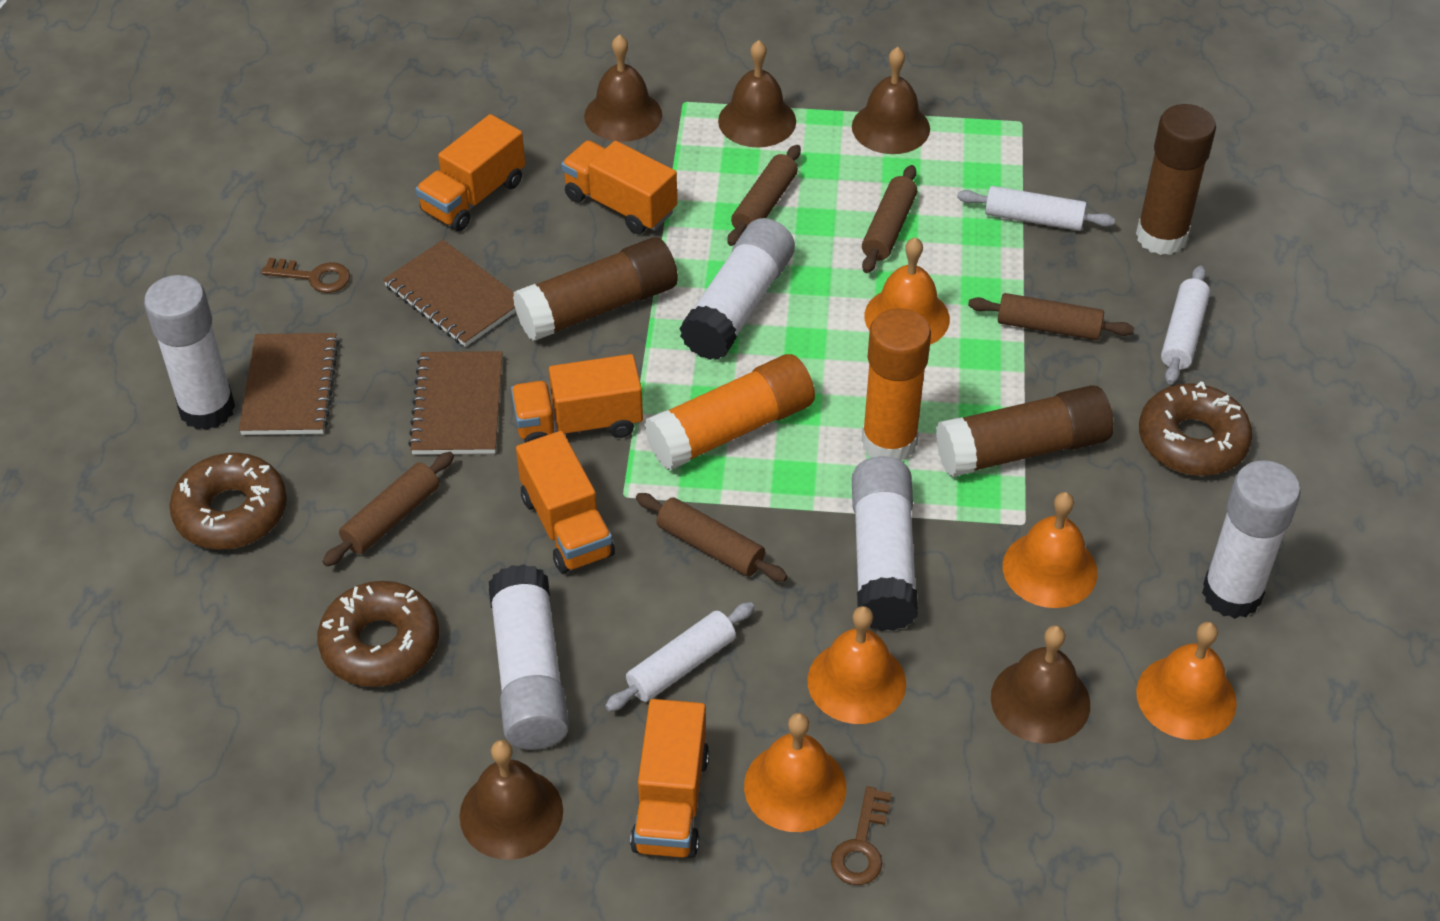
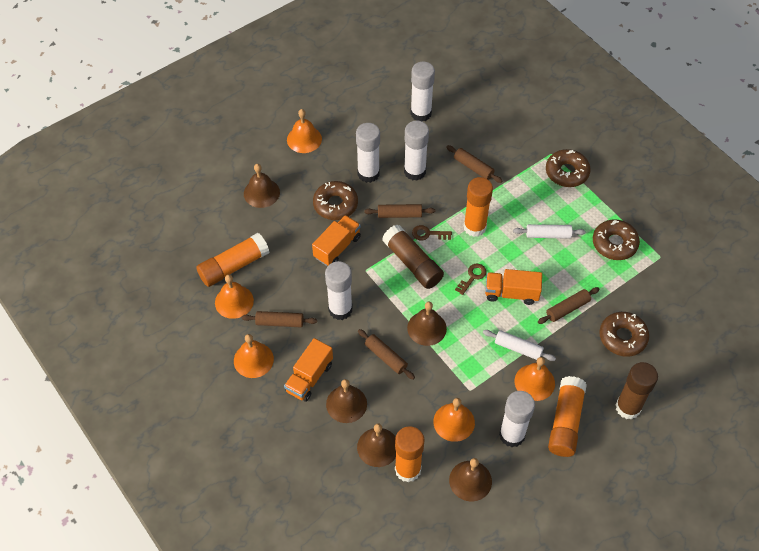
brown donut: 3 -> 4
brown glue stick: 3 -> 2
brown notebook: 3 -> 0
orange glue stick: 2 -> 4
orange truck: 5 -> 3
white rolling pin: 3 -> 2

